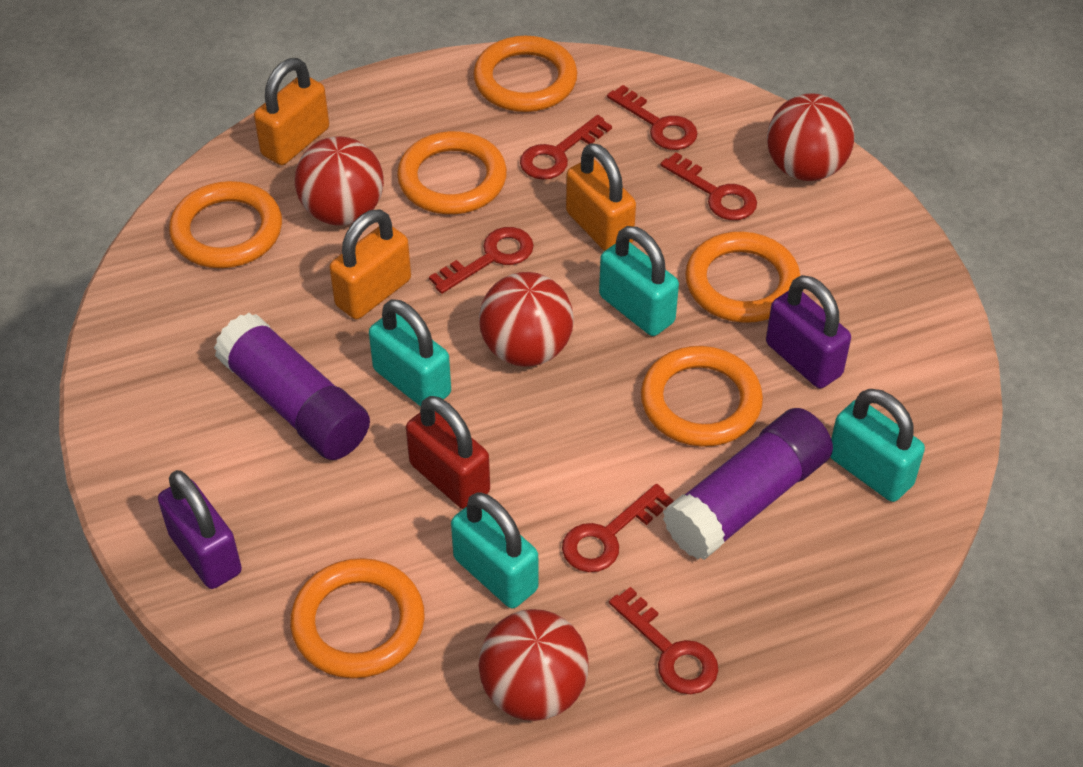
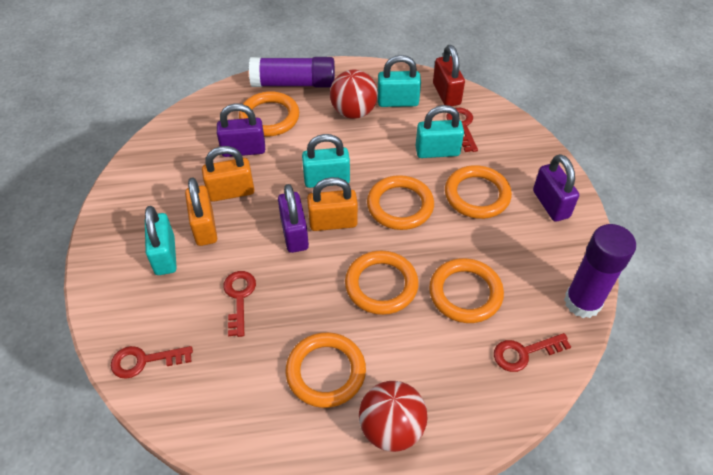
purple padlock: 2 -> 3
red ball: 4 -> 2
red key: 6 -> 4

